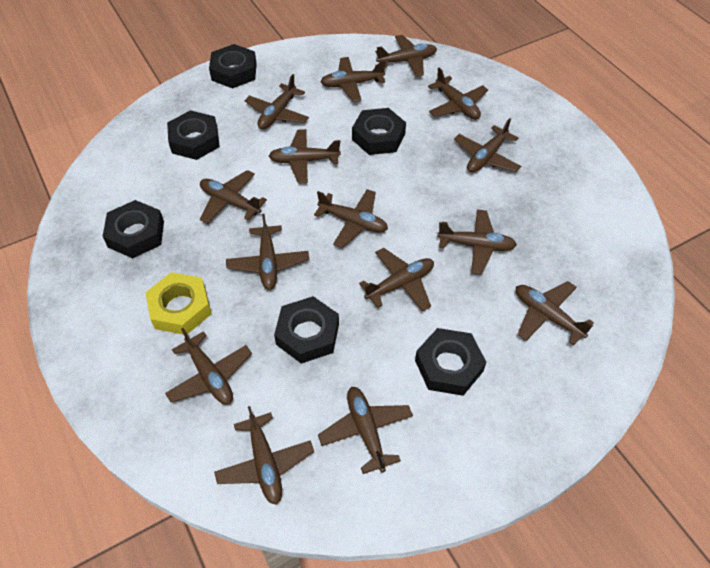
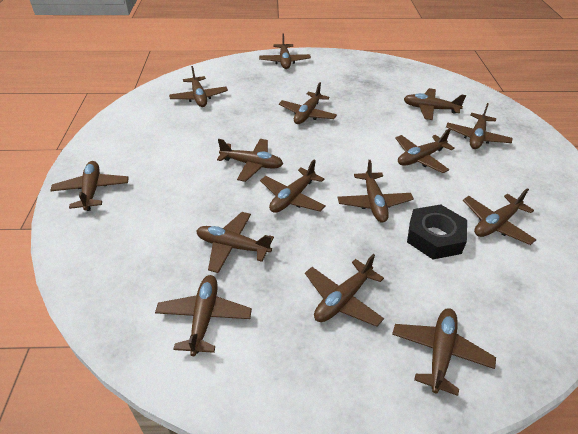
black nut: 6 -> 1
yellow nut: 1 -> 0

